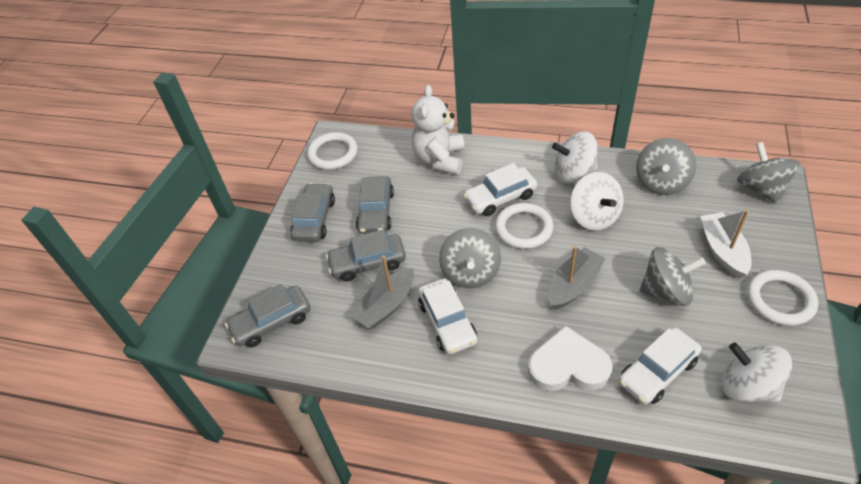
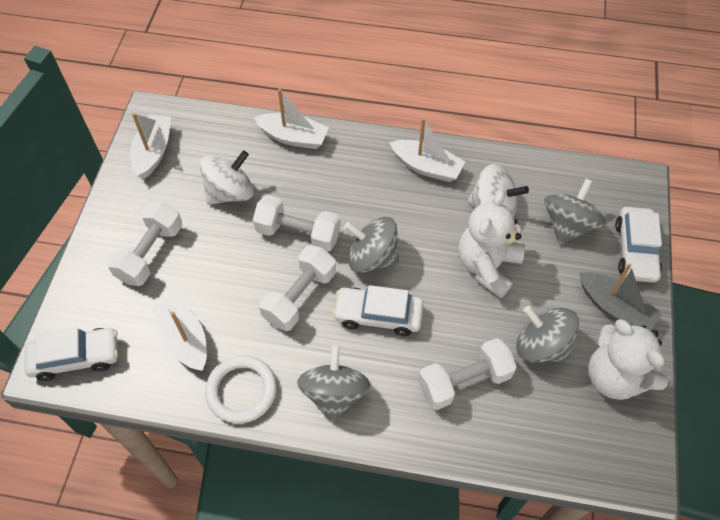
grey boat: 2 -> 1
grey car: 4 -> 0
white boat: 1 -> 4
white dumbbell: 0 -> 4
white heart: 1 -> 0
white ring: 3 -> 1
white spinning top: 3 -> 2
white teddy bear: 1 -> 2

